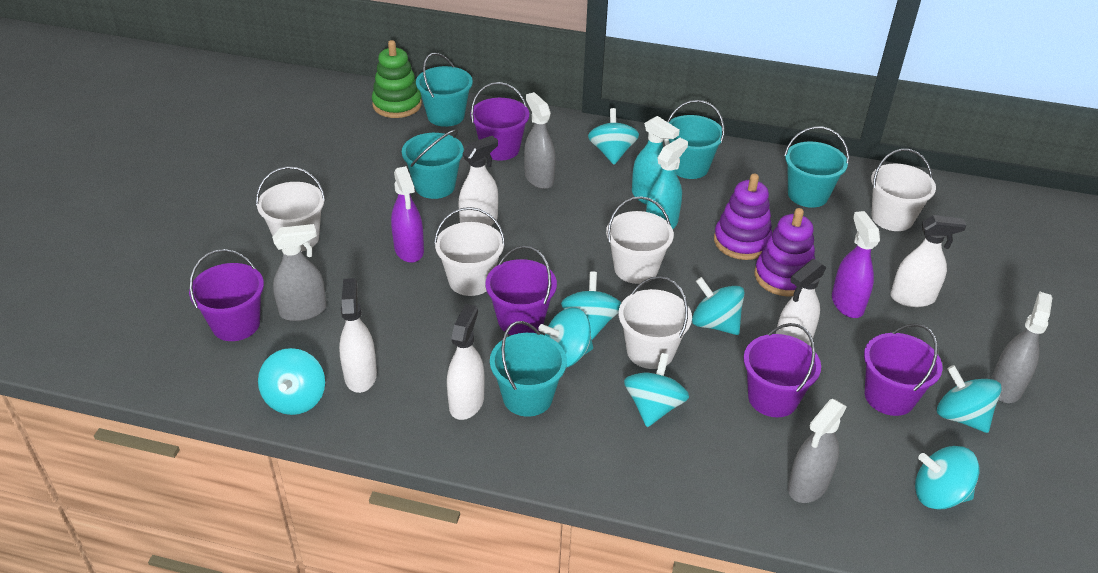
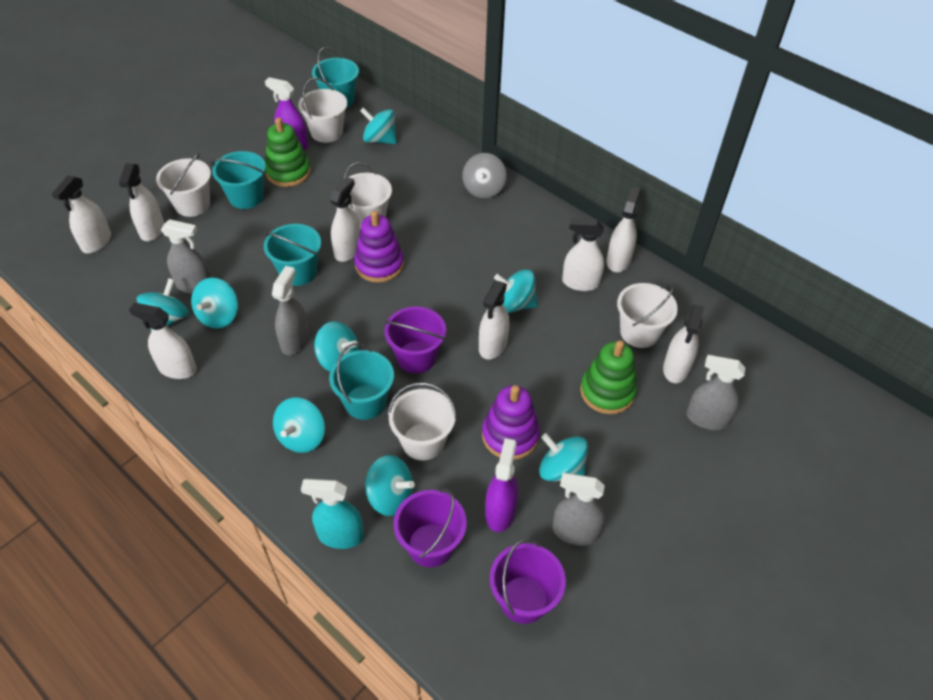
green stacking toy: 1 -> 2
grey spinning top: 0 -> 1
purple bucket: 5 -> 3
turquoise bucket: 5 -> 4
turquoise spray bottle: 2 -> 1
white spray bottle: 5 -> 8

